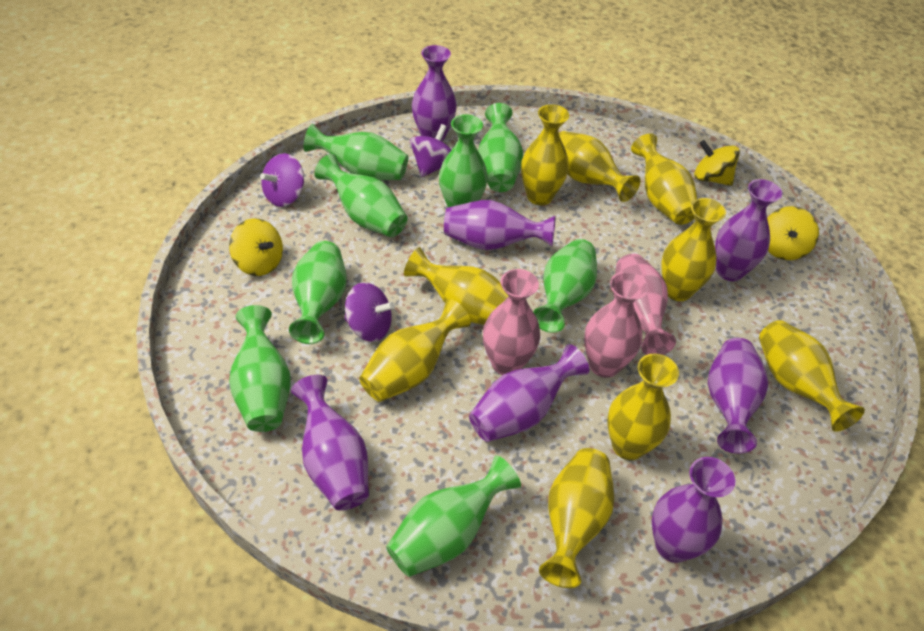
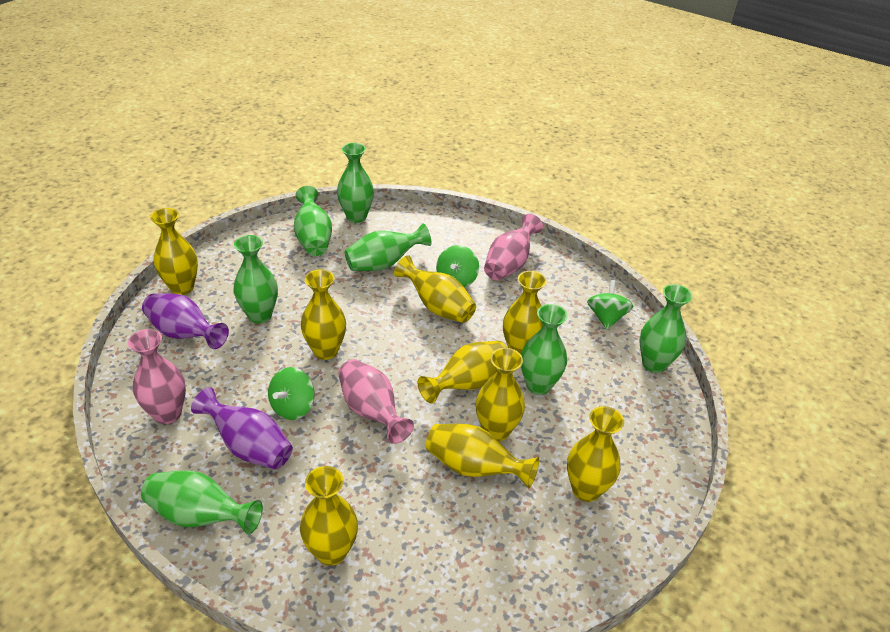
green spinning top: 0 -> 3
green vase: 8 -> 7
purple spinning top: 3 -> 0
purple vase: 7 -> 2
yellow spinning top: 3 -> 0

